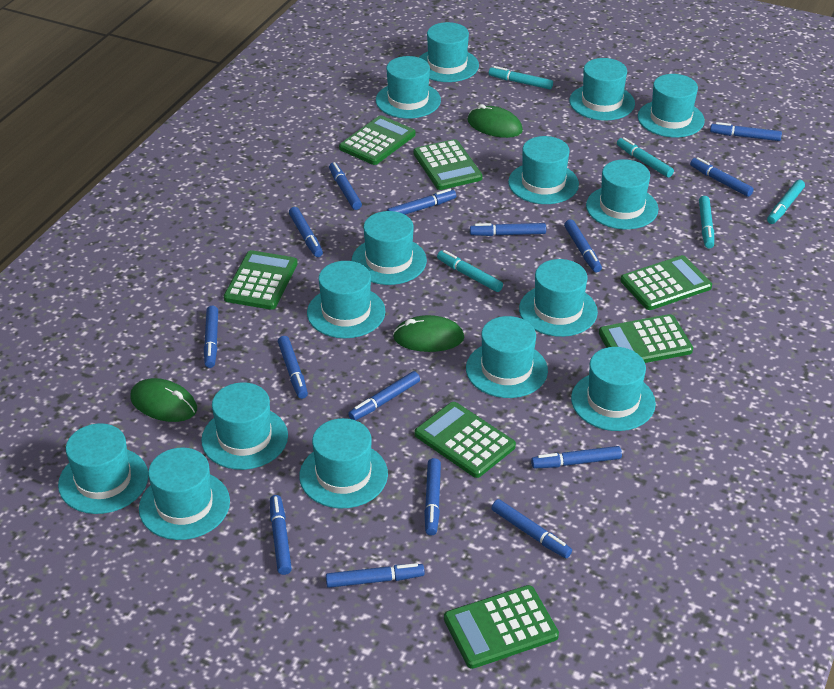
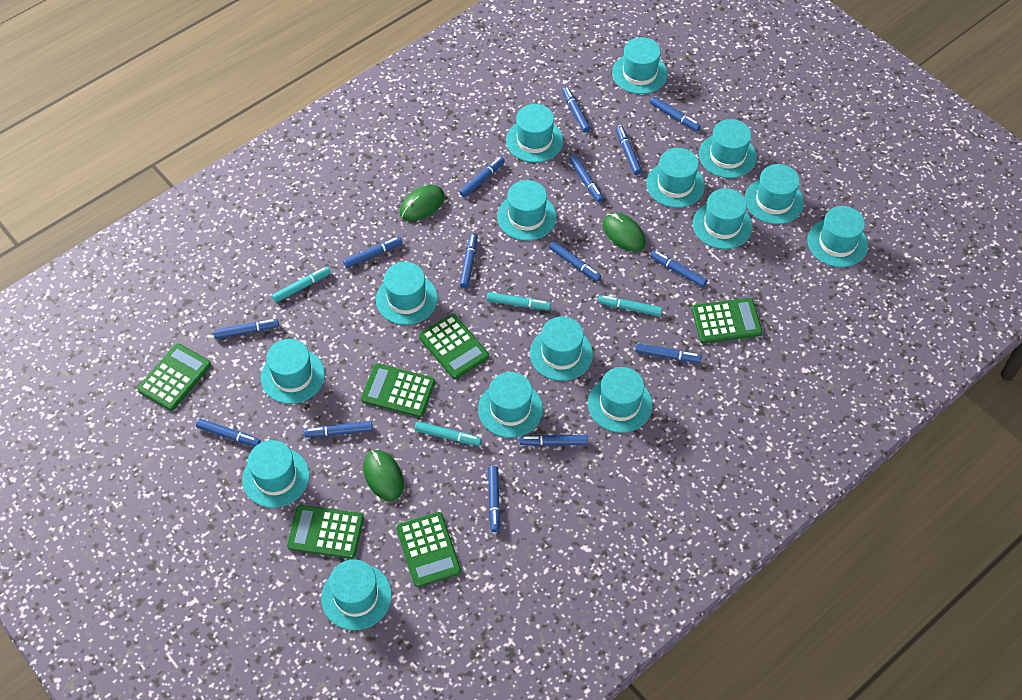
green calculator: 7 -> 6
turquoise marker: 5 -> 4

